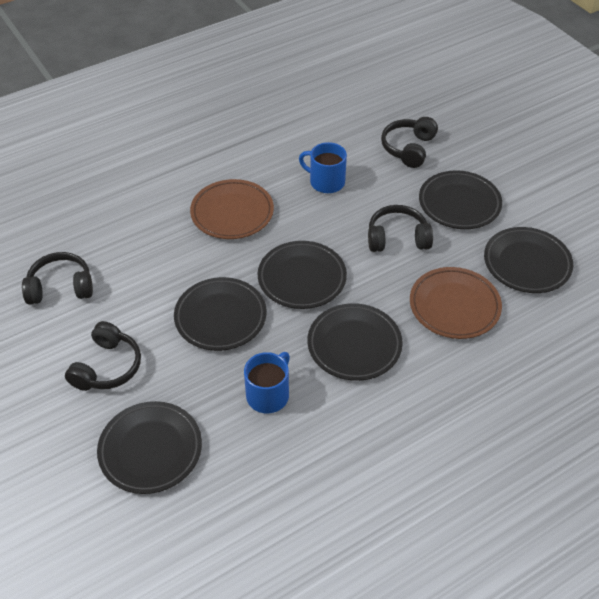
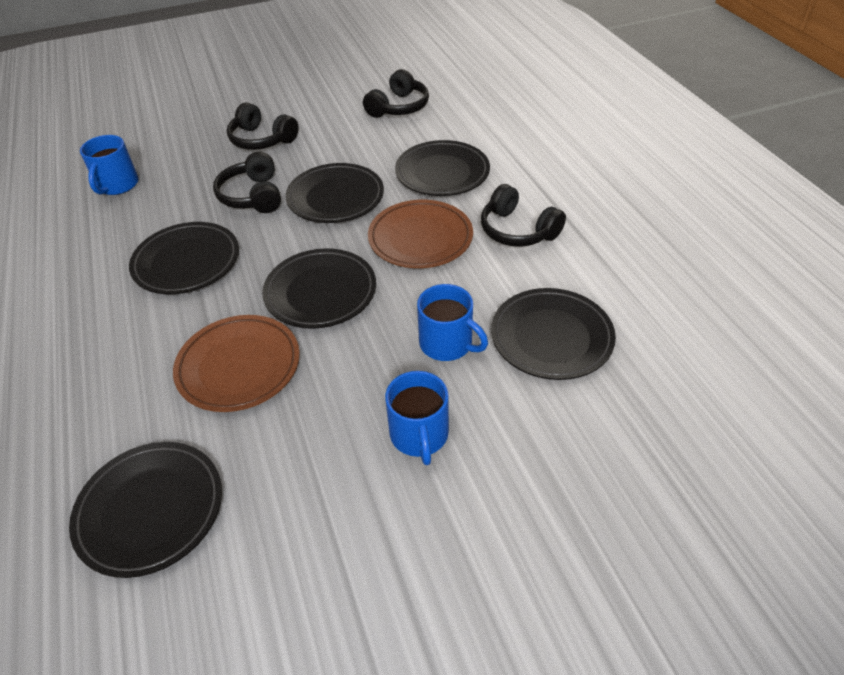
blue mug: 2 -> 3

